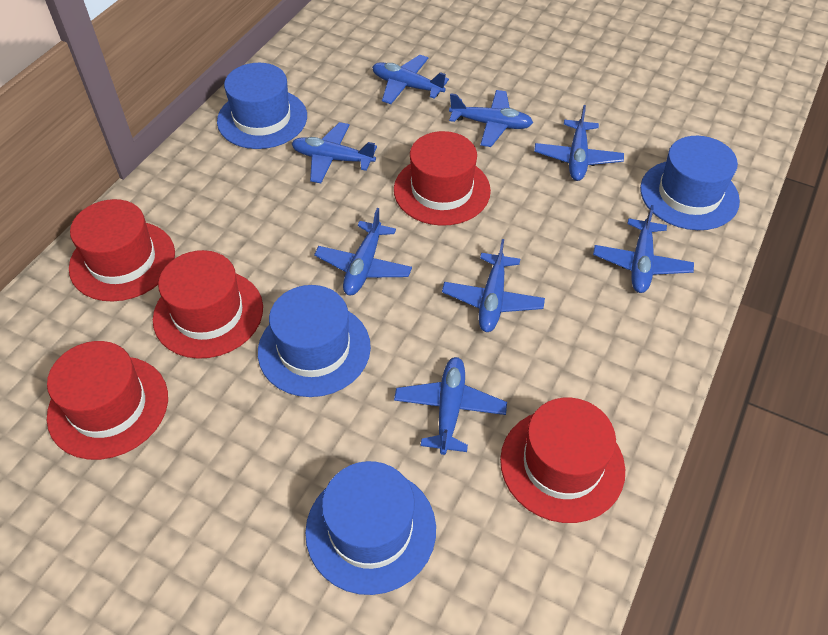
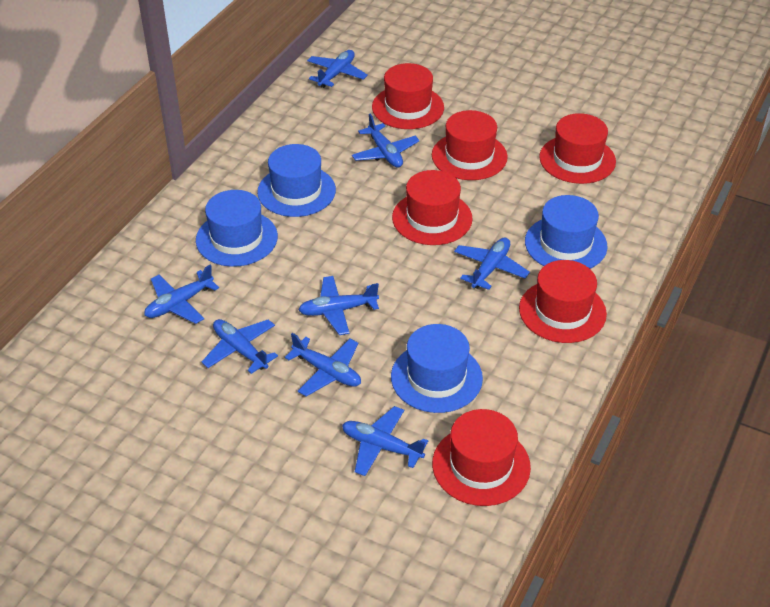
red hat: 5 -> 6

